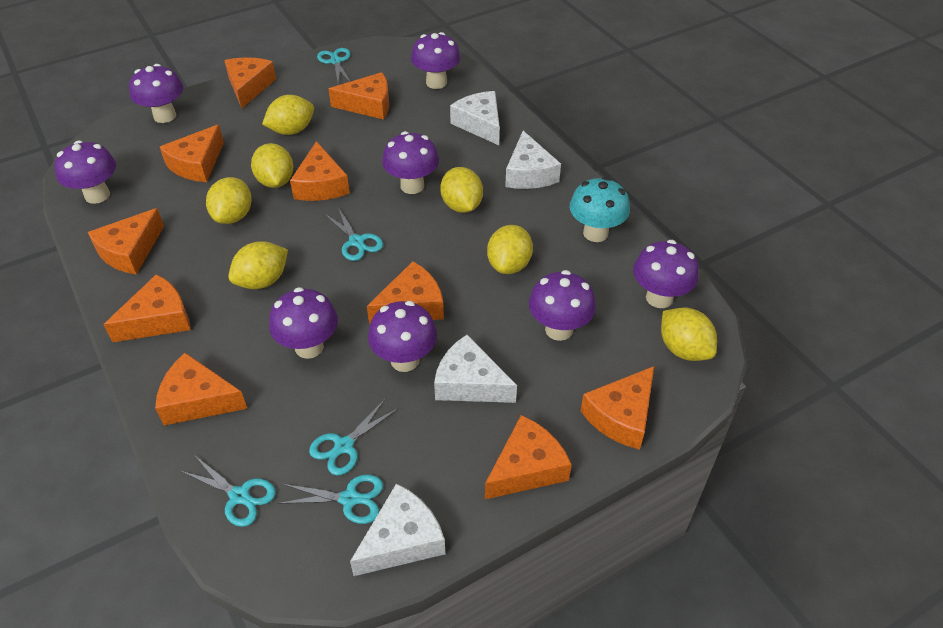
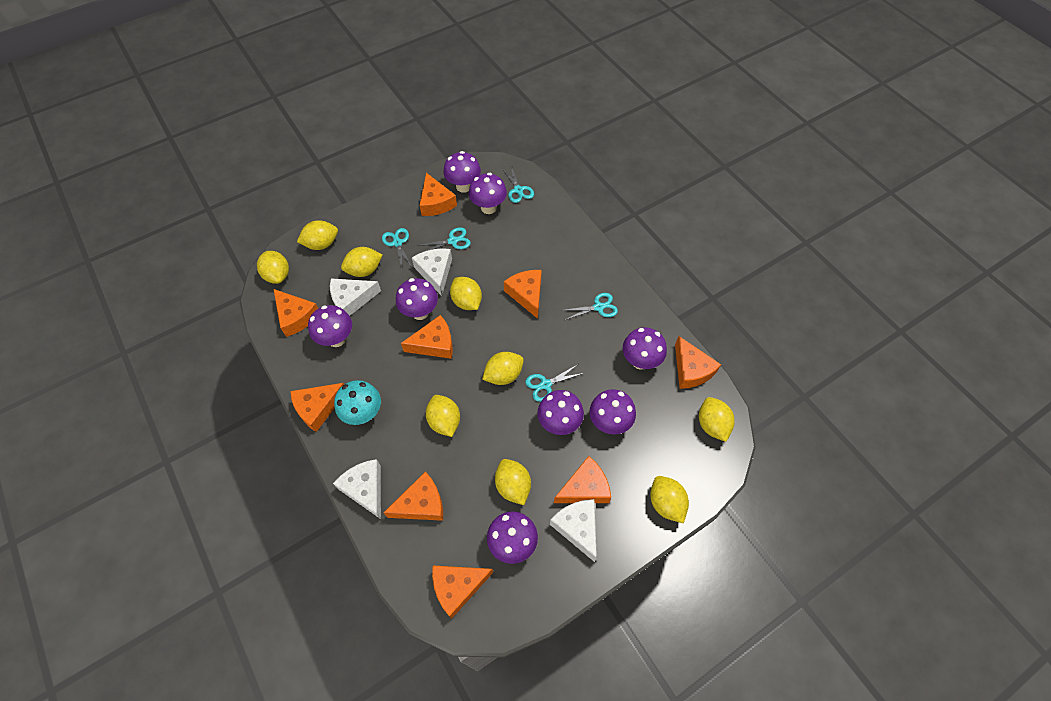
orange cheese: 10 -> 9
yellow lemon: 7 -> 9

